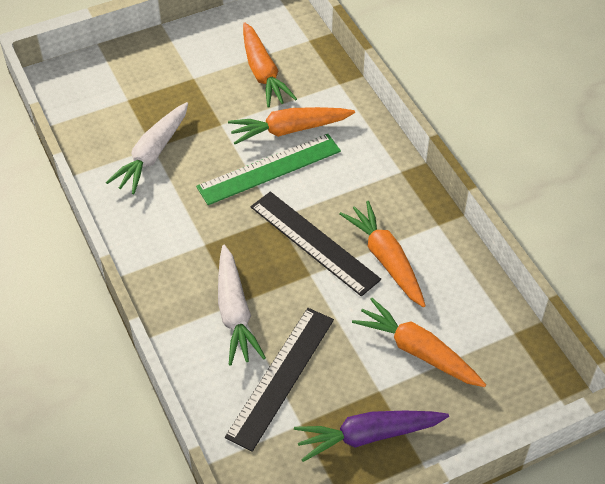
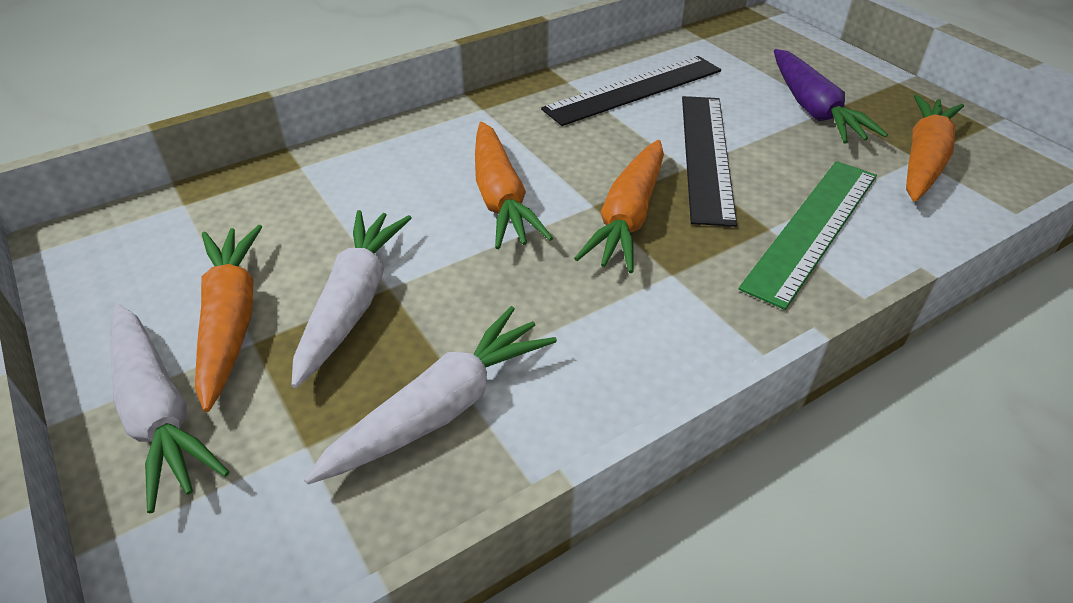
white carrot: 2 -> 3

